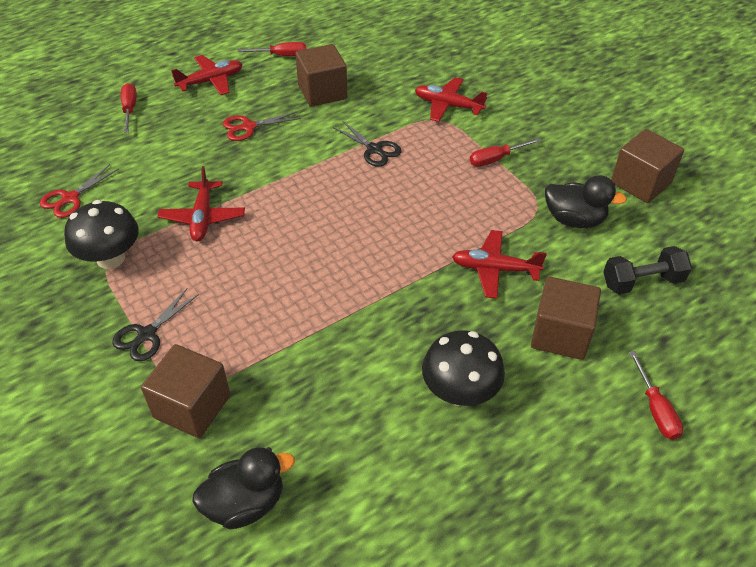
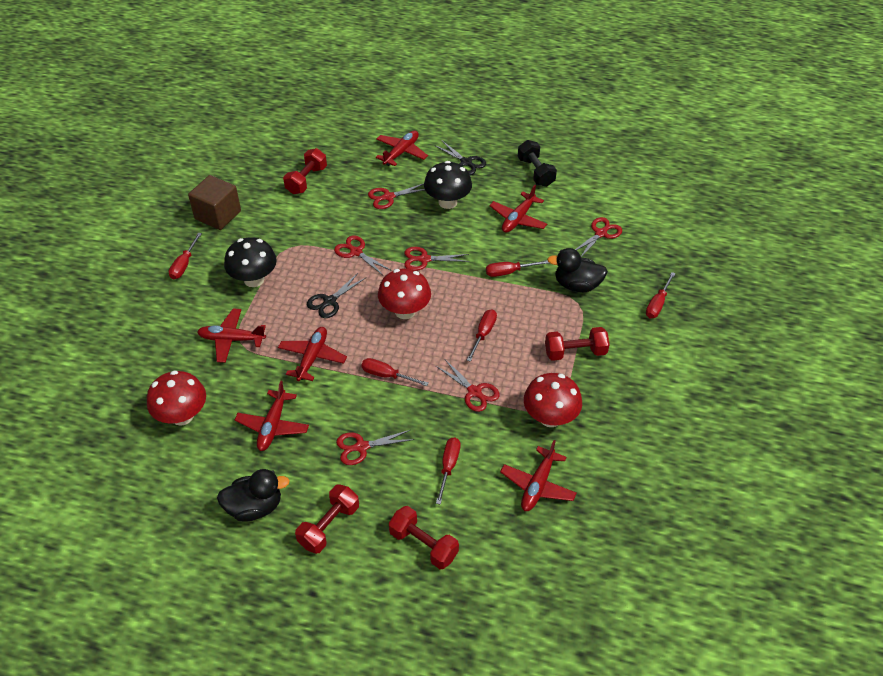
brown cube: 4 -> 1
red dumbbell: 0 -> 4
red mushroom: 0 -> 3
red plane: 4 -> 6
red scissors: 2 -> 6
red screwdriver: 4 -> 6

